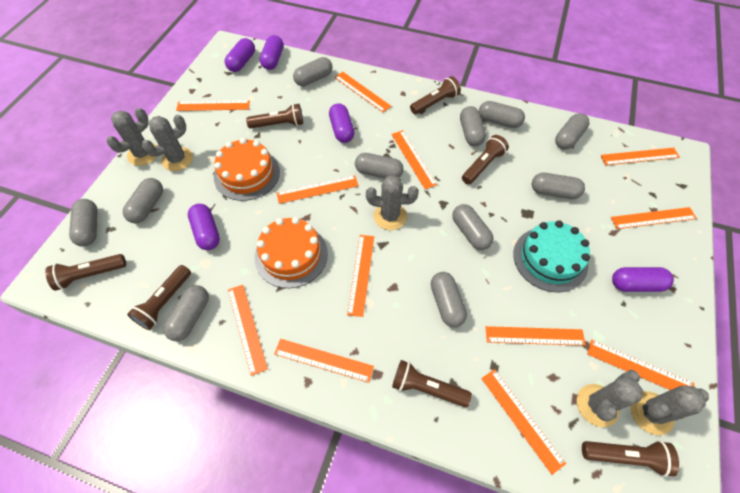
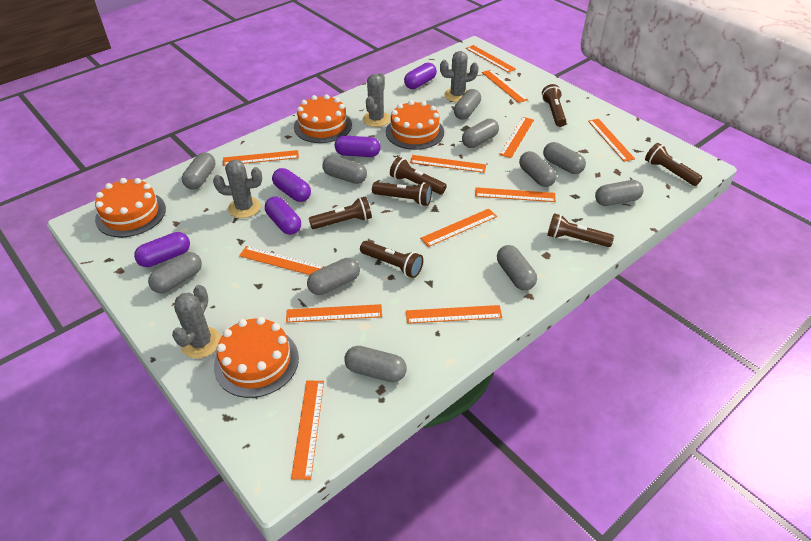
grey cactus: 5 -> 4
orange cake: 2 -> 4
turquoise cake: 1 -> 0

